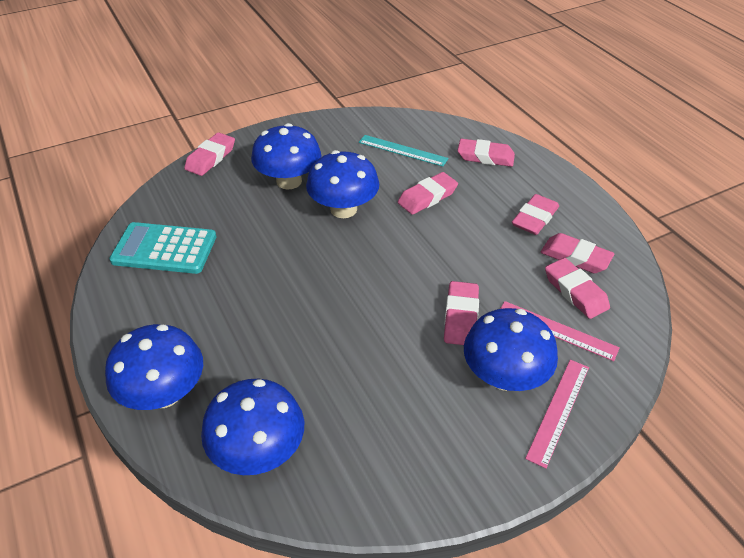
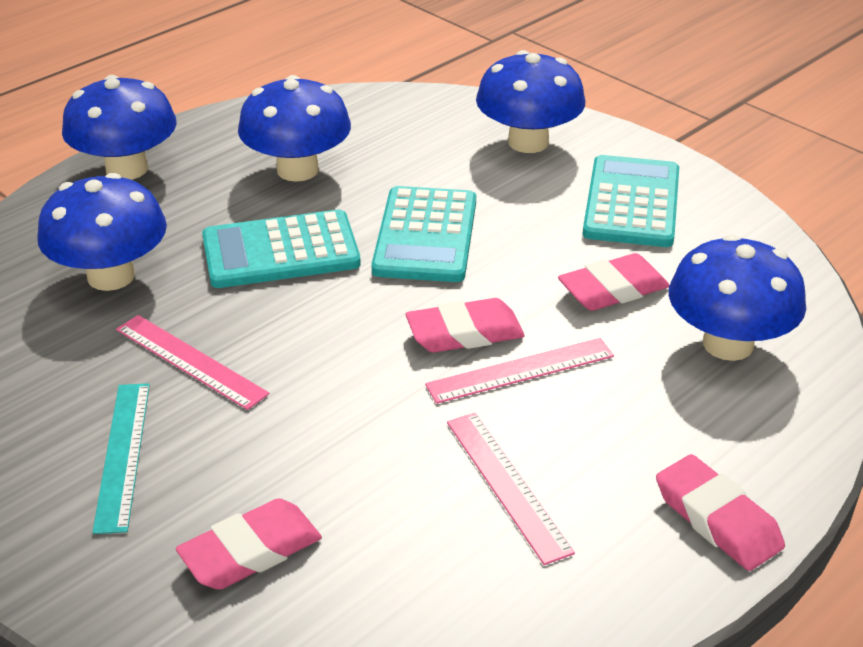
pink eraser: 7 -> 4
pink ruler: 2 -> 3
turquoise calculator: 1 -> 3

